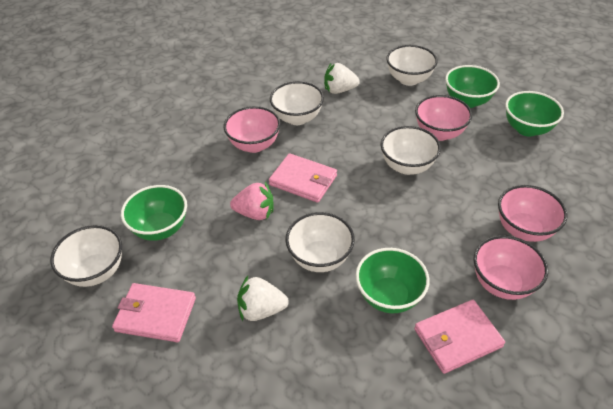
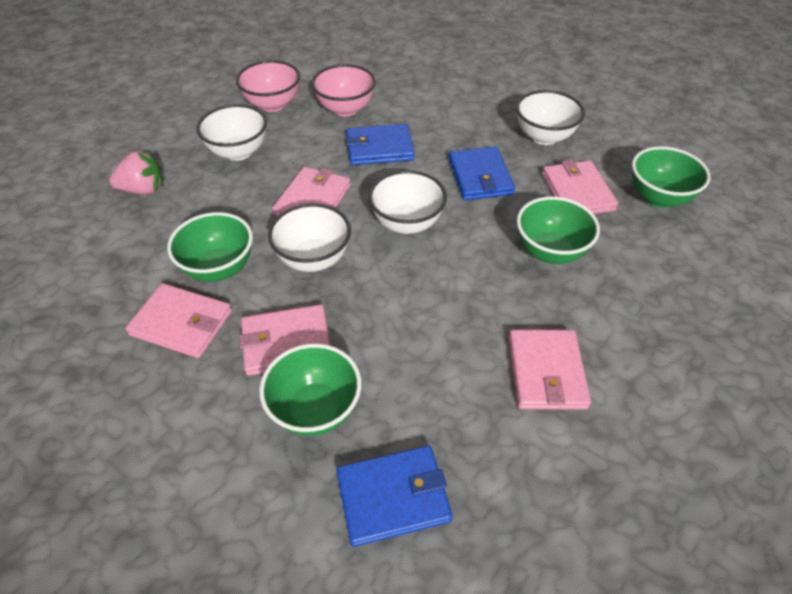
blue wallet: 0 -> 3
pink bowl: 4 -> 2
pink wallet: 3 -> 5
white bowl: 5 -> 4
white strawberry: 2 -> 0

